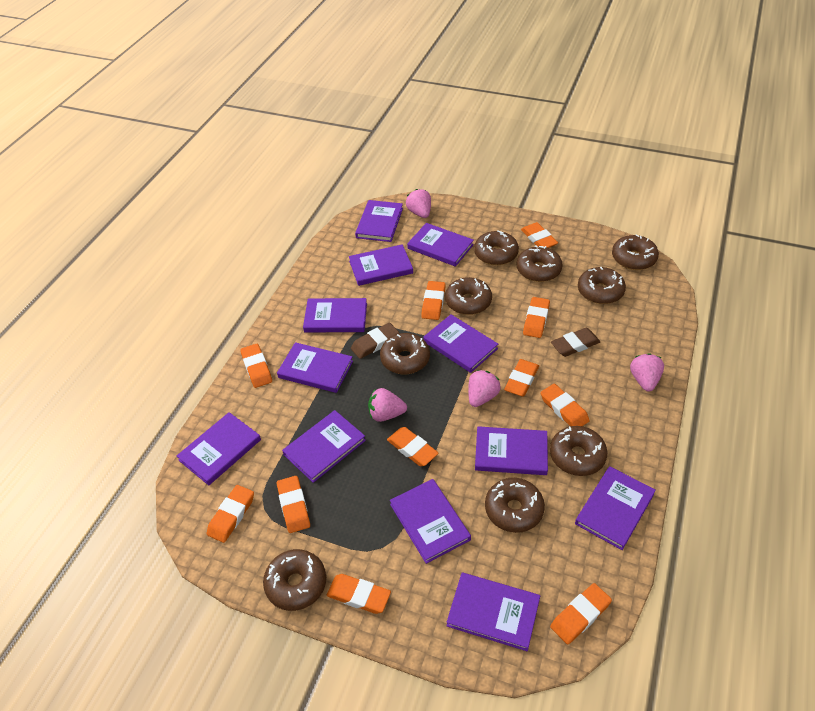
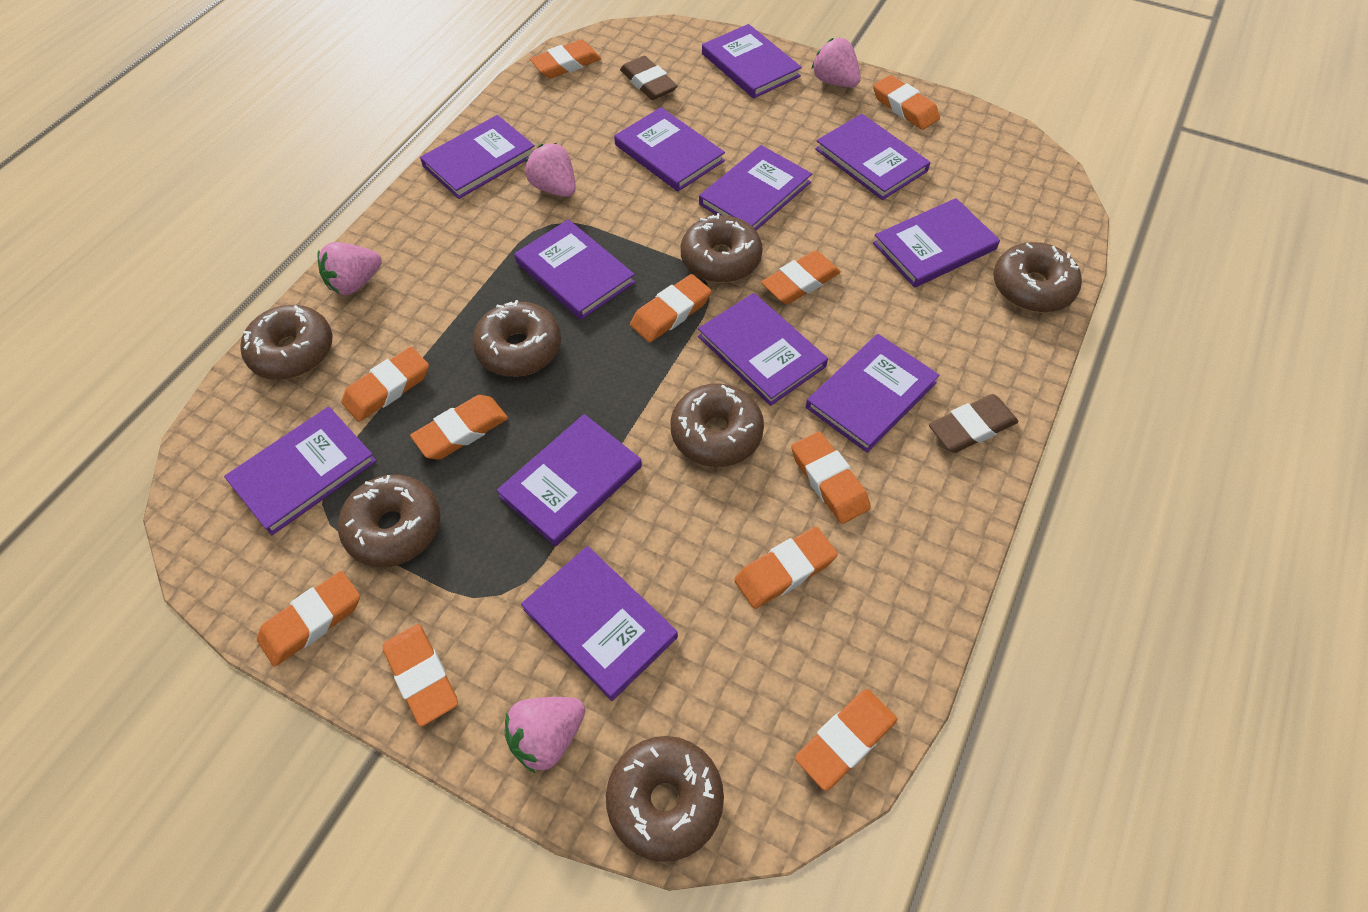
brown donut: 9 -> 7

